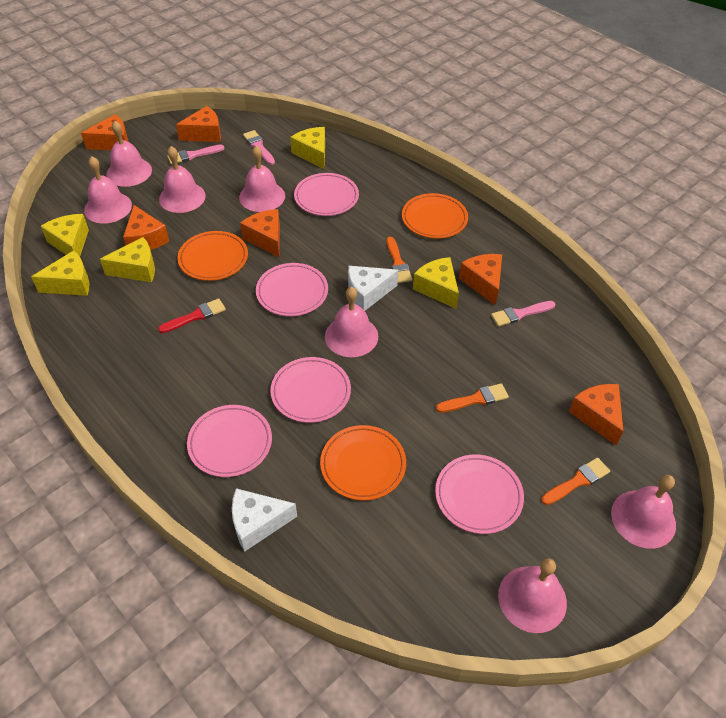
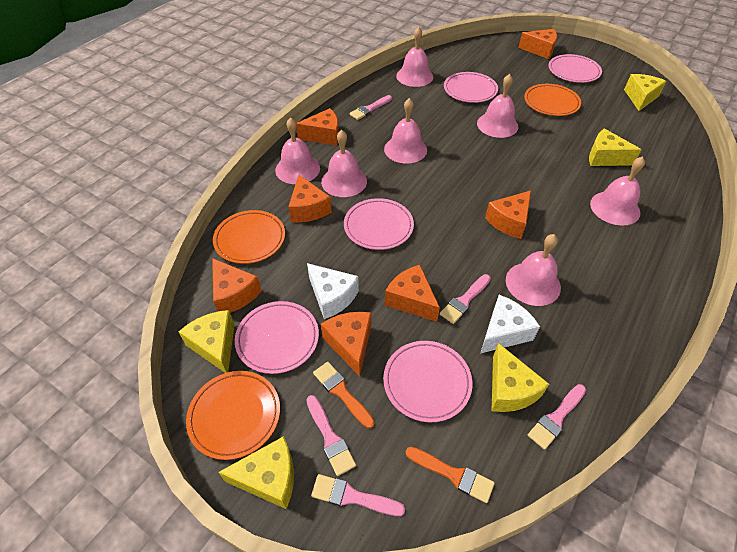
orange brush: 3 -> 2
orange cheese: 6 -> 7
pink brush: 3 -> 5
red brush: 1 -> 0

